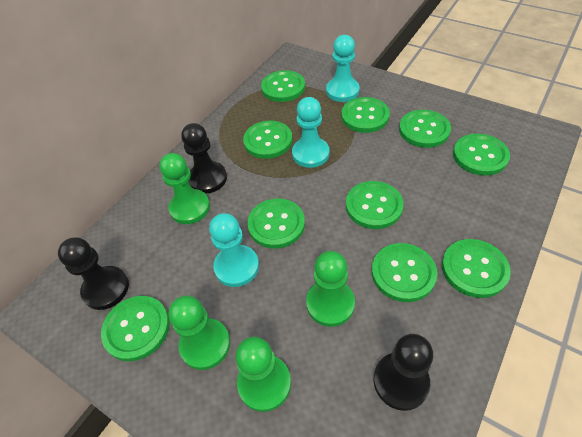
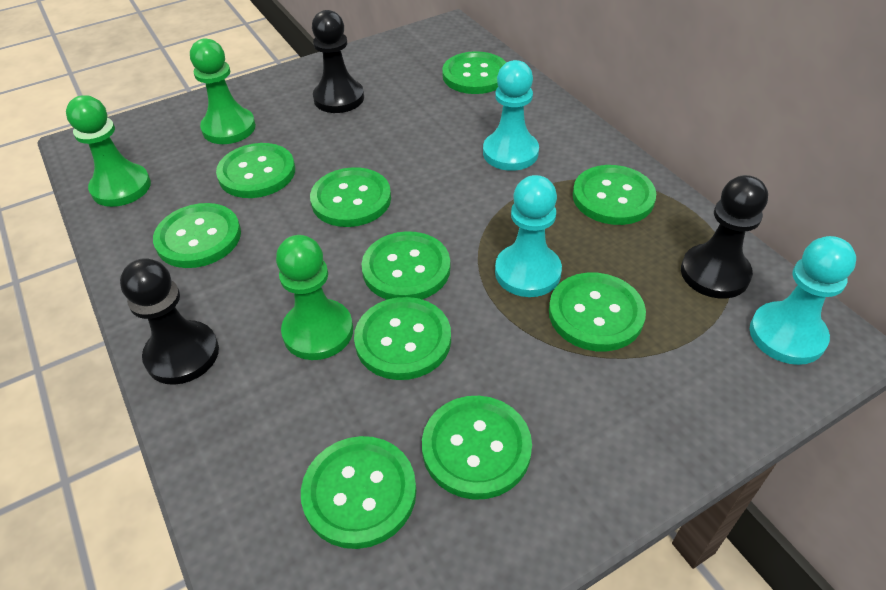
green pawn: 4 -> 3

